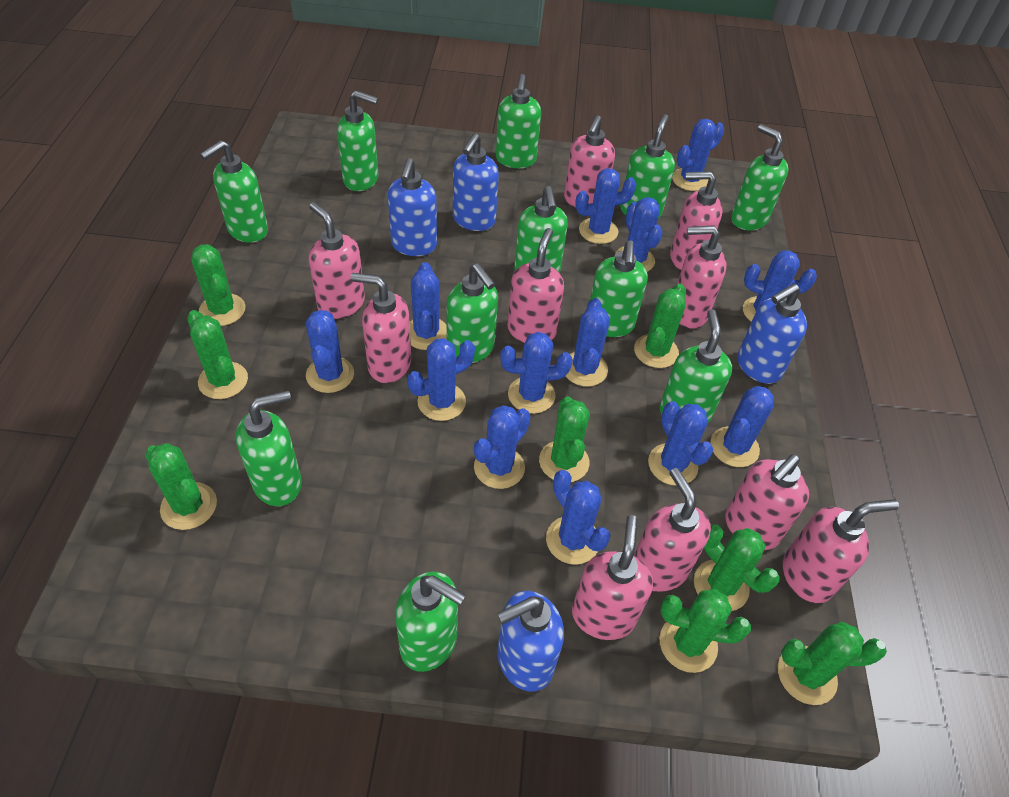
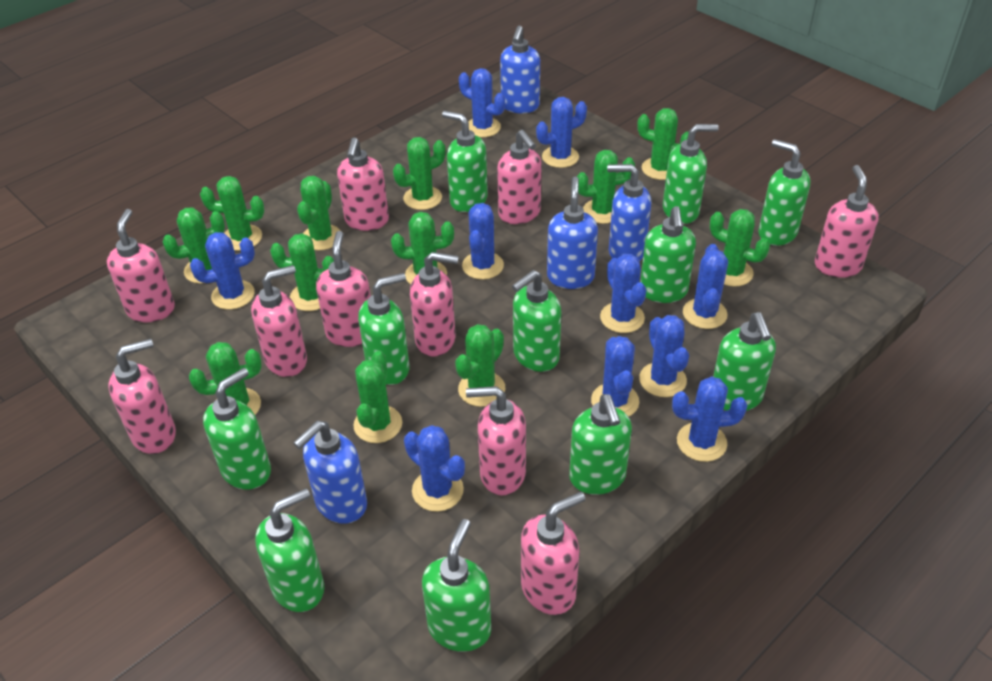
blue cactus: 13 -> 10
green cactus: 8 -> 12

